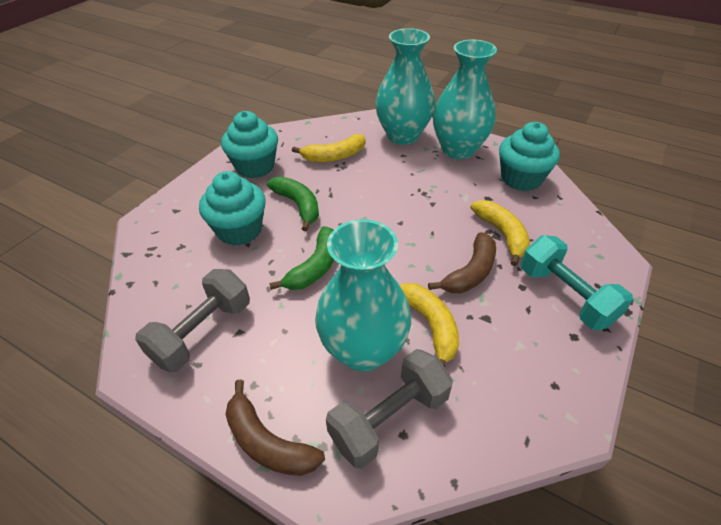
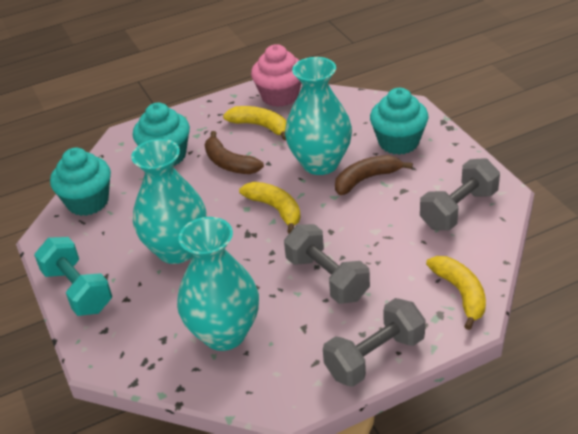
green banana: 2 -> 0
grey dumbbell: 2 -> 3
pink cupcake: 0 -> 1

